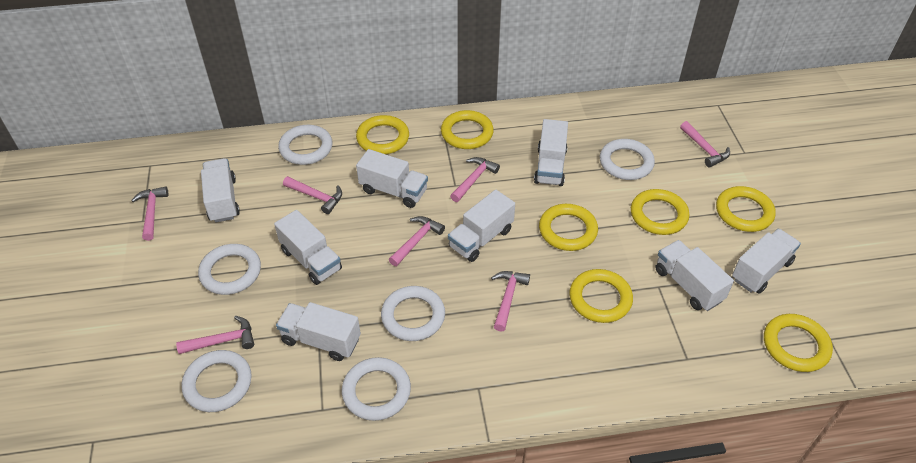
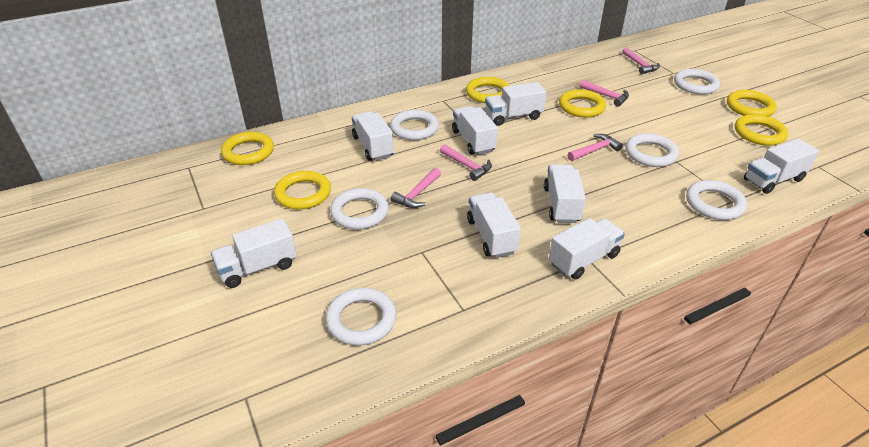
pink hammer: 7 -> 5
yellow ring: 7 -> 6

